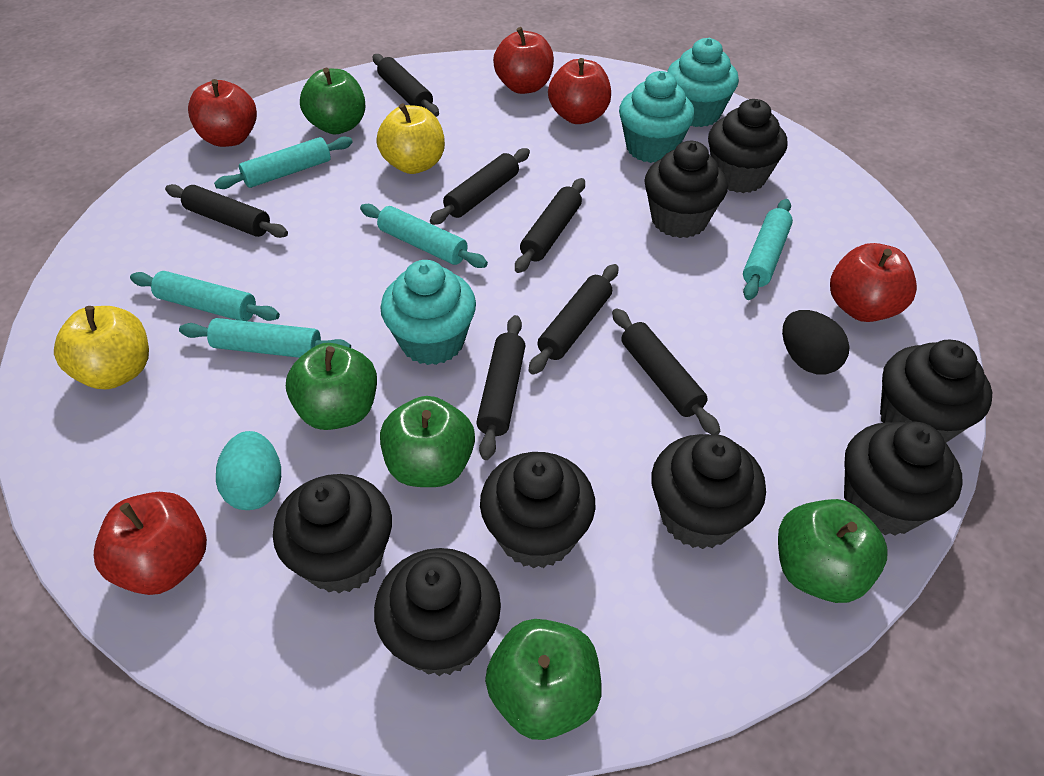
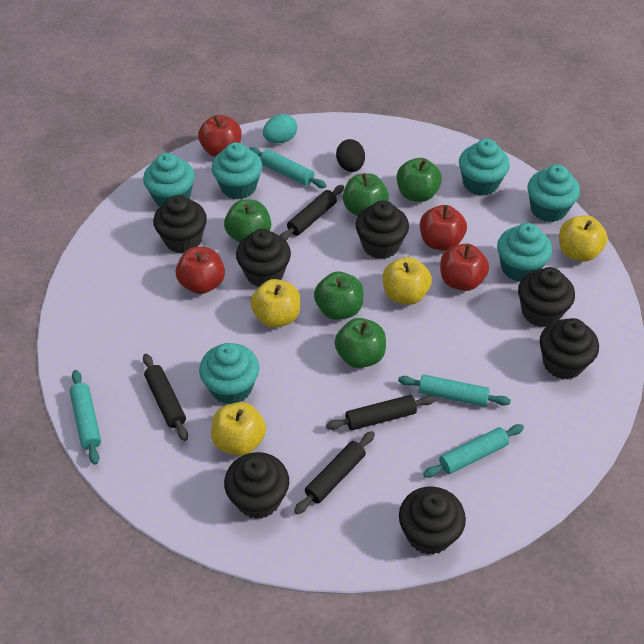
black cupcake: 8 -> 7
black rolling pin: 7 -> 4
red apple: 5 -> 4
turquoise cupcake: 3 -> 6
turquoise rolling pin: 5 -> 4
yellow apple: 2 -> 4

